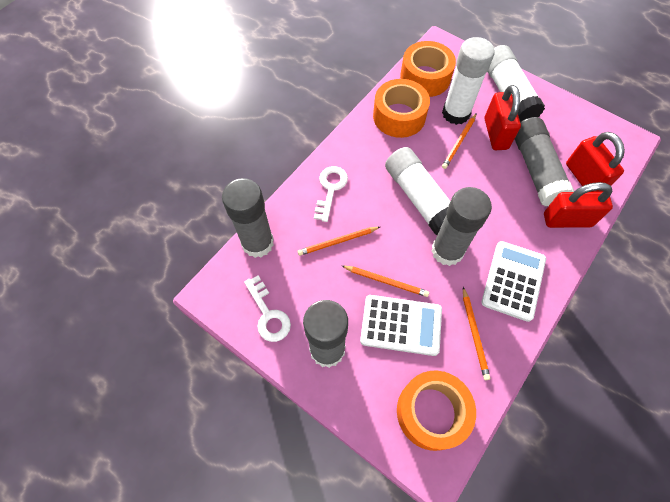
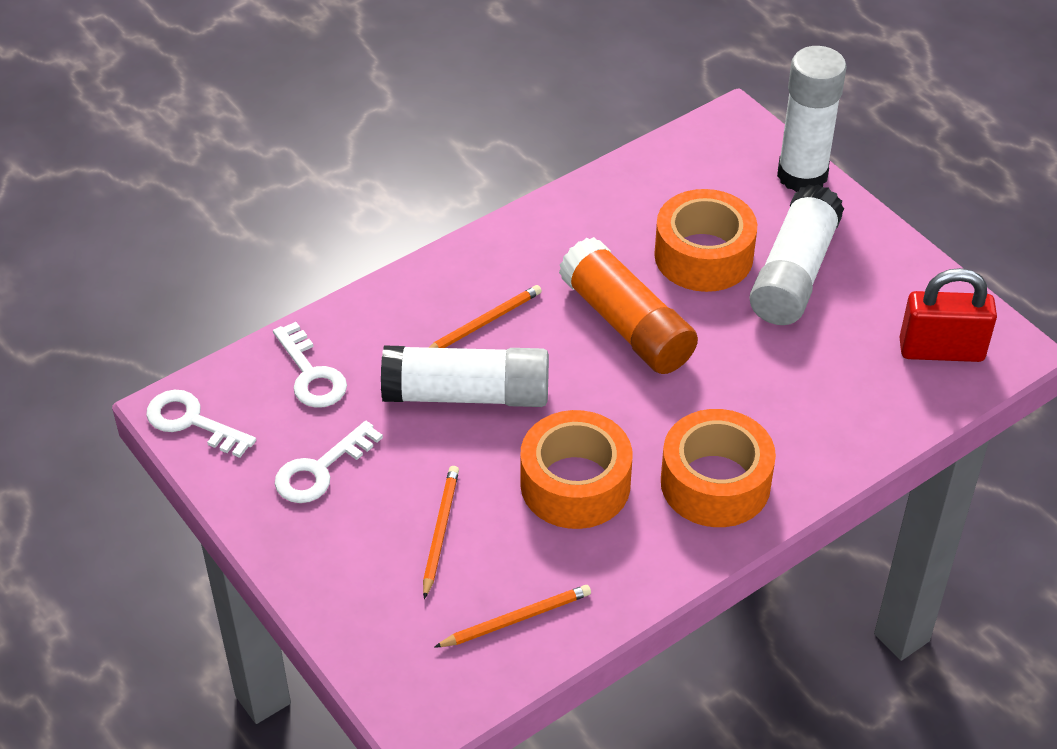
grey glue stick: 4 -> 0
orange glue stick: 0 -> 1
orange pencil: 4 -> 3
red padlock: 3 -> 1
white calculator: 2 -> 0
white key: 2 -> 3

